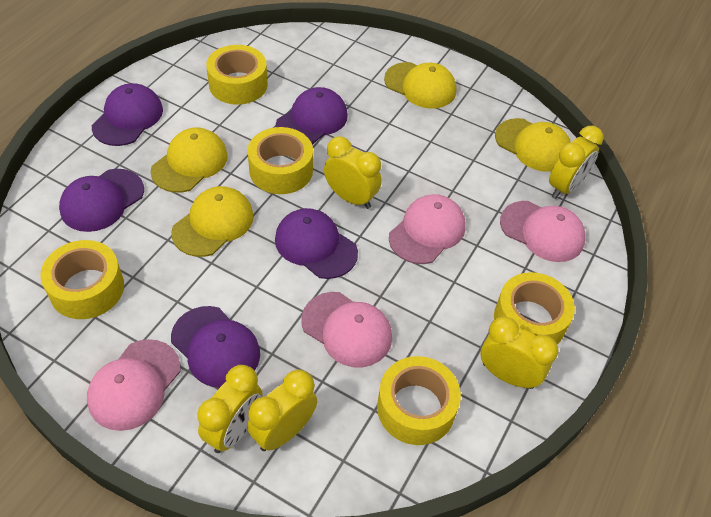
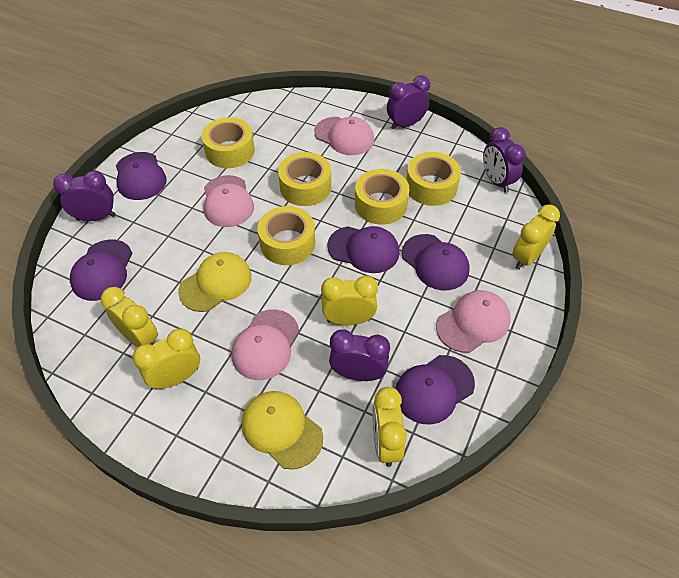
purple clock: 0 -> 4
yellow cap: 4 -> 2

